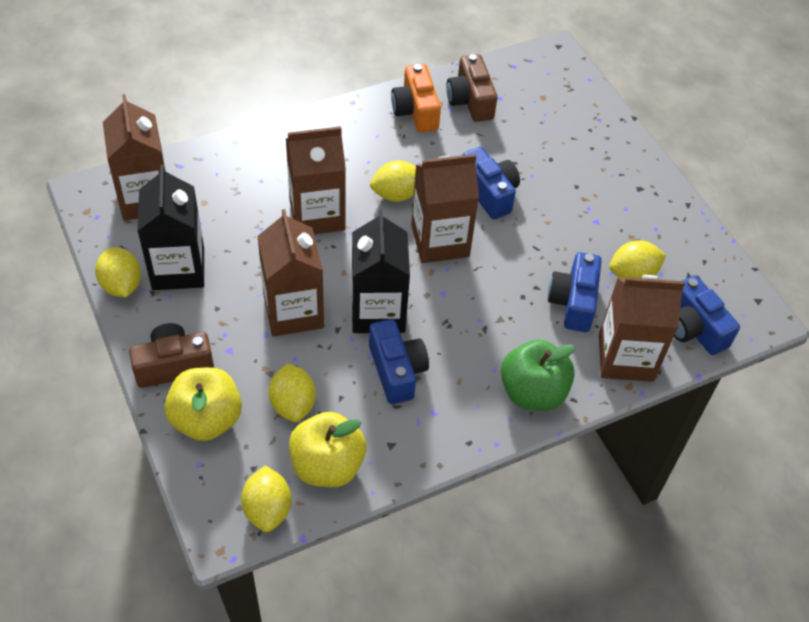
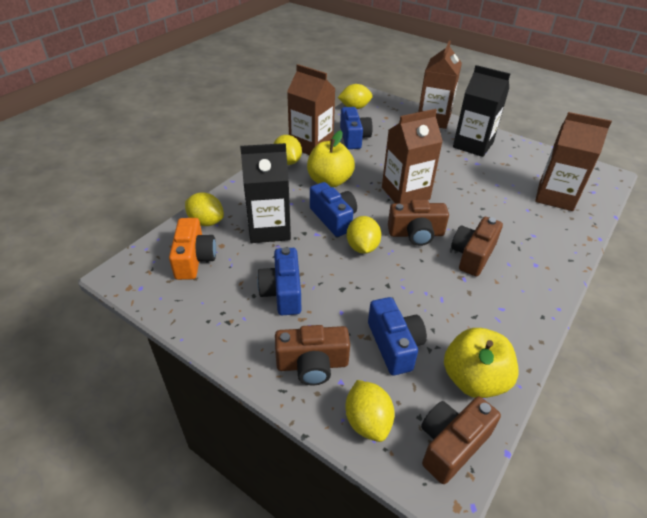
brown camera: 2 -> 4
brown carton: 5 -> 4
green apple: 1 -> 0

